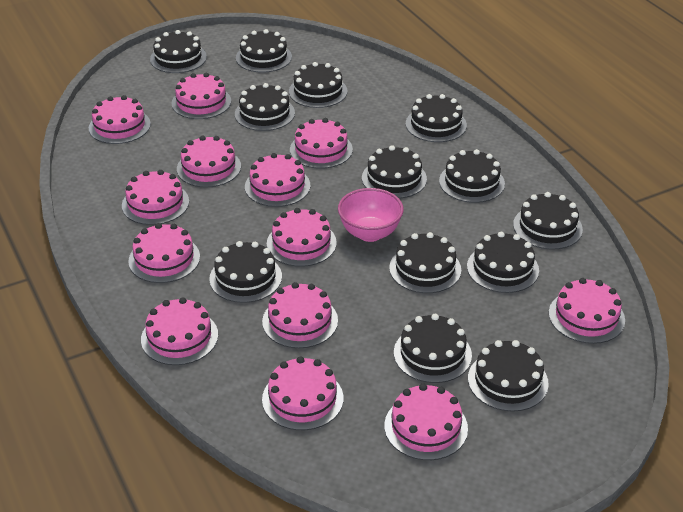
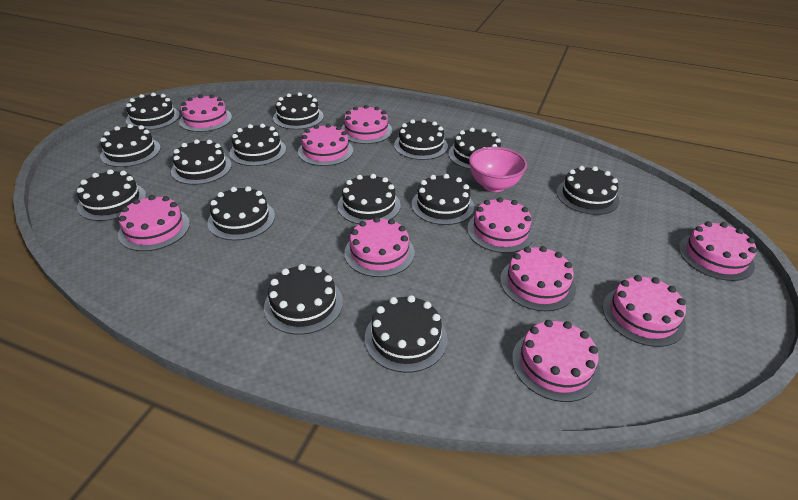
black cake: 13 -> 14
pink cake: 13 -> 10

